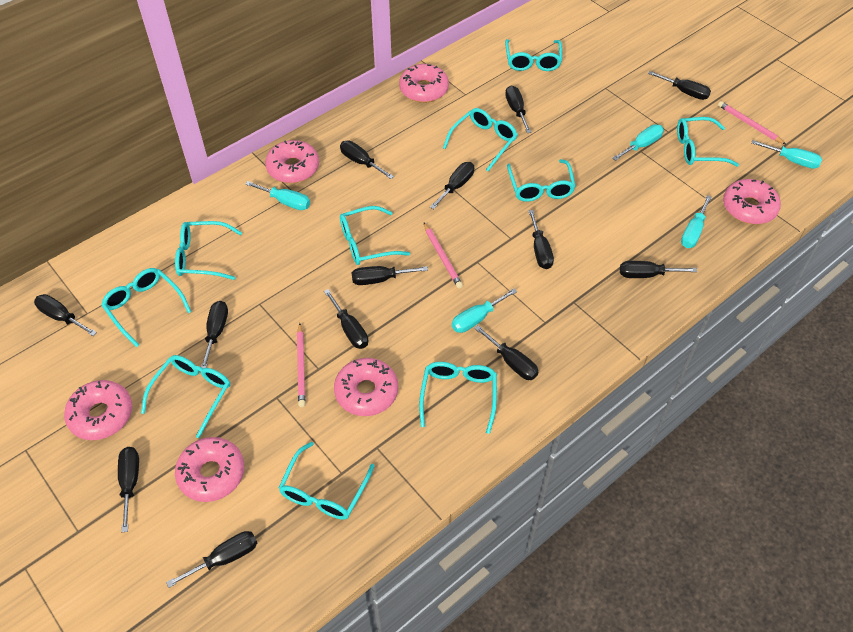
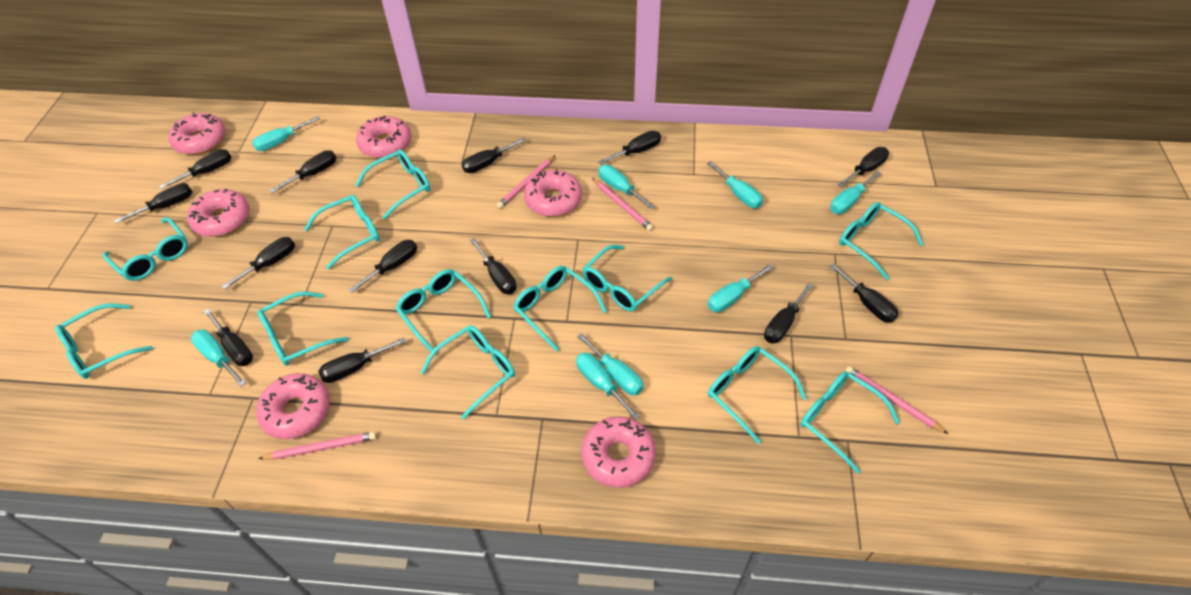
pink pencil: 3 -> 4
turquoise glasses: 10 -> 12
turquoise screwdriver: 5 -> 8

